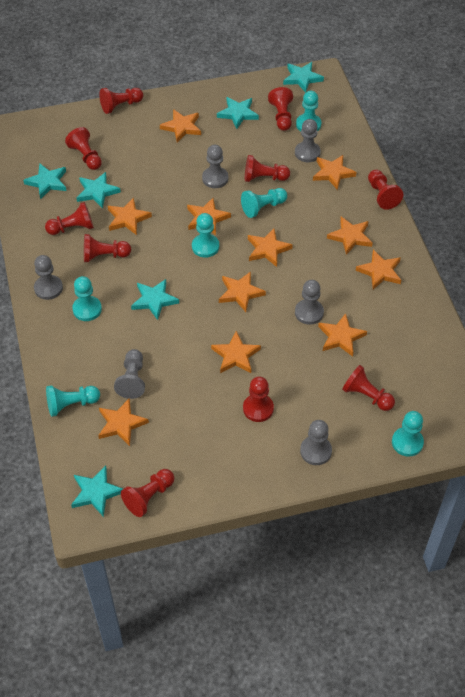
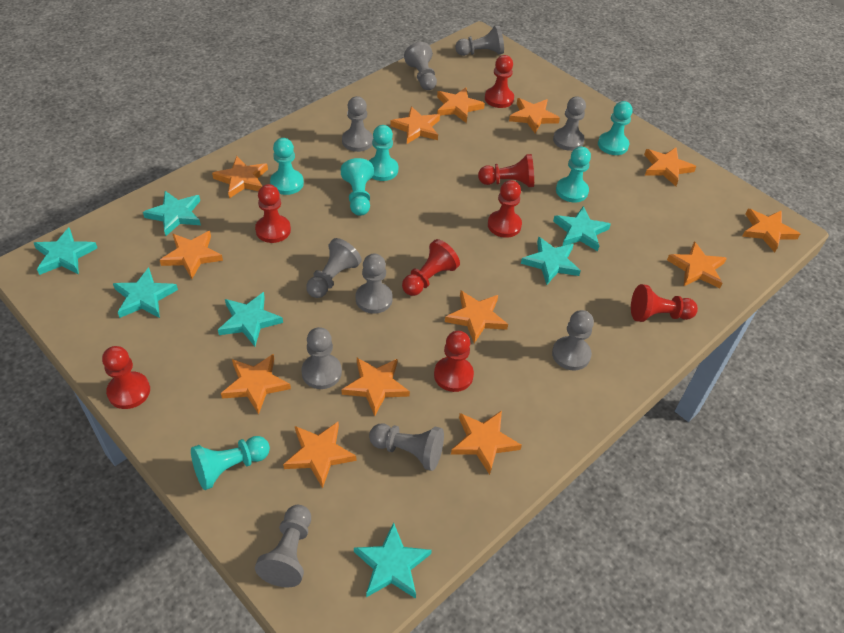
grey pawn: 6 -> 10
orange star: 11 -> 13
red pawn: 10 -> 8
turquoise star: 6 -> 7

